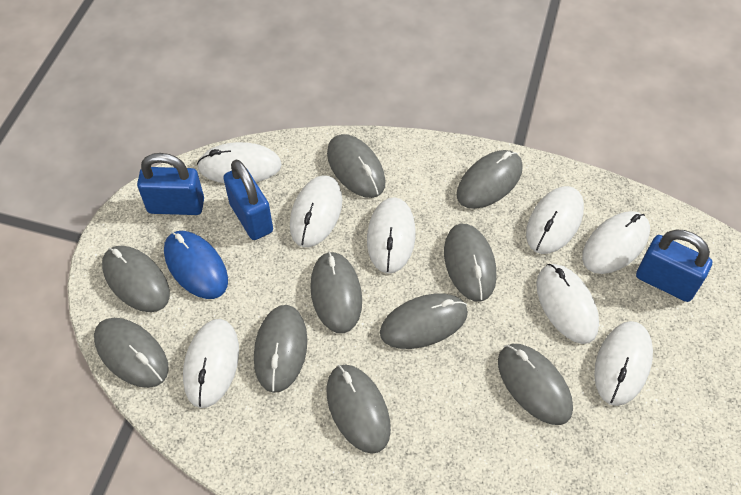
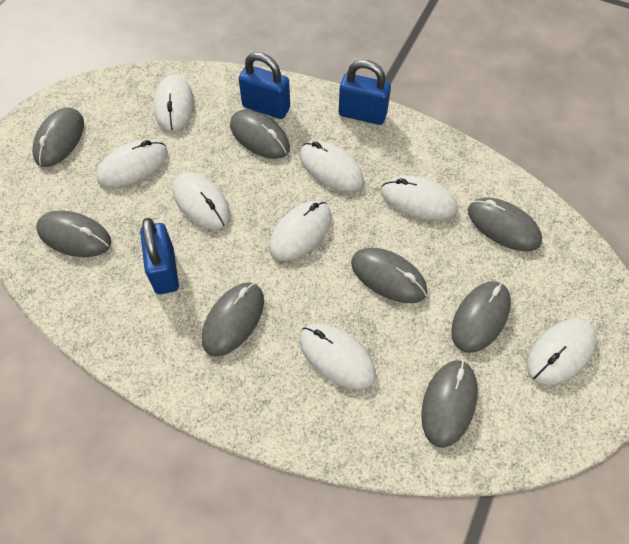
blue mouse: 1 -> 0
grey mouse: 10 -> 8

